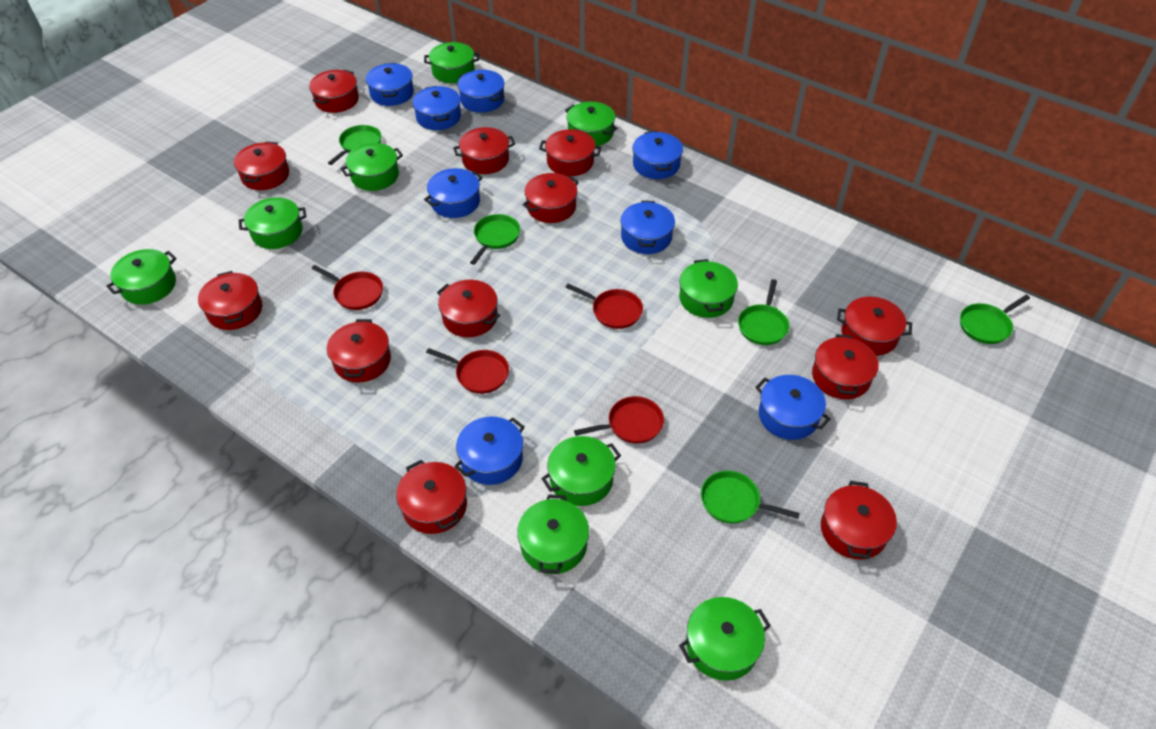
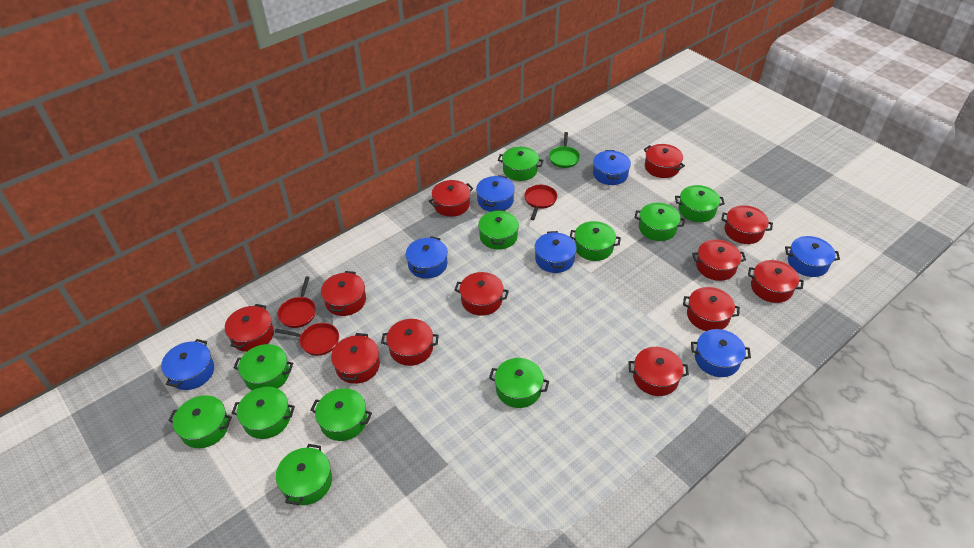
blue pot: 8 -> 7
green pan: 5 -> 1
green pot: 9 -> 11
red pan: 4 -> 3

